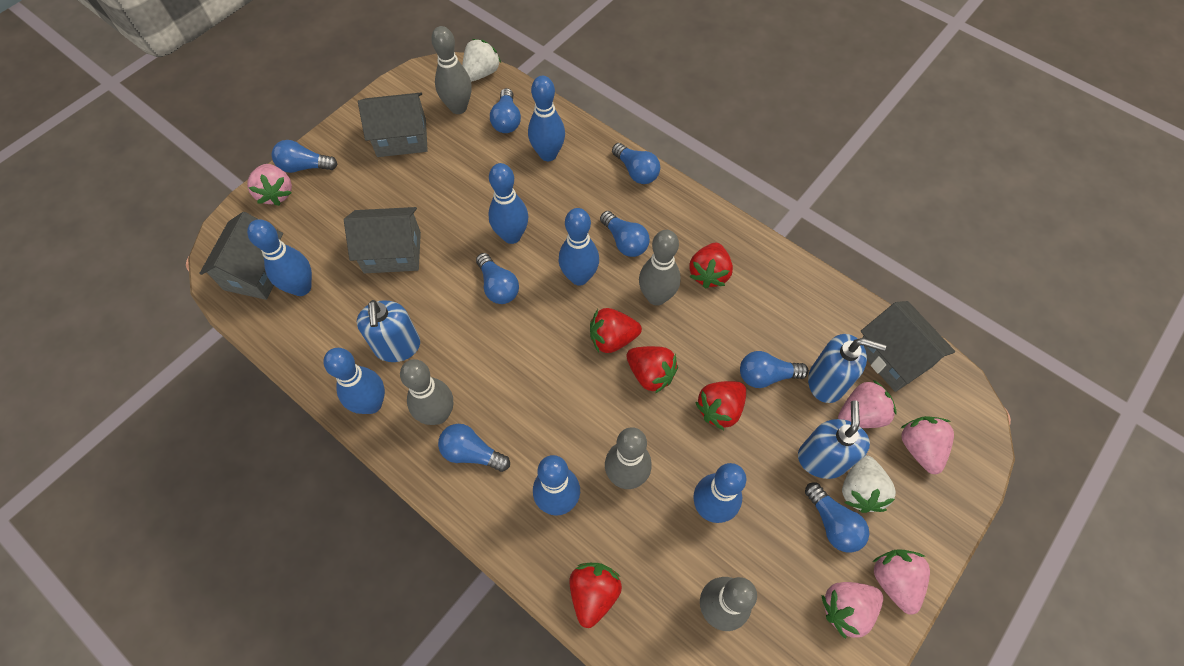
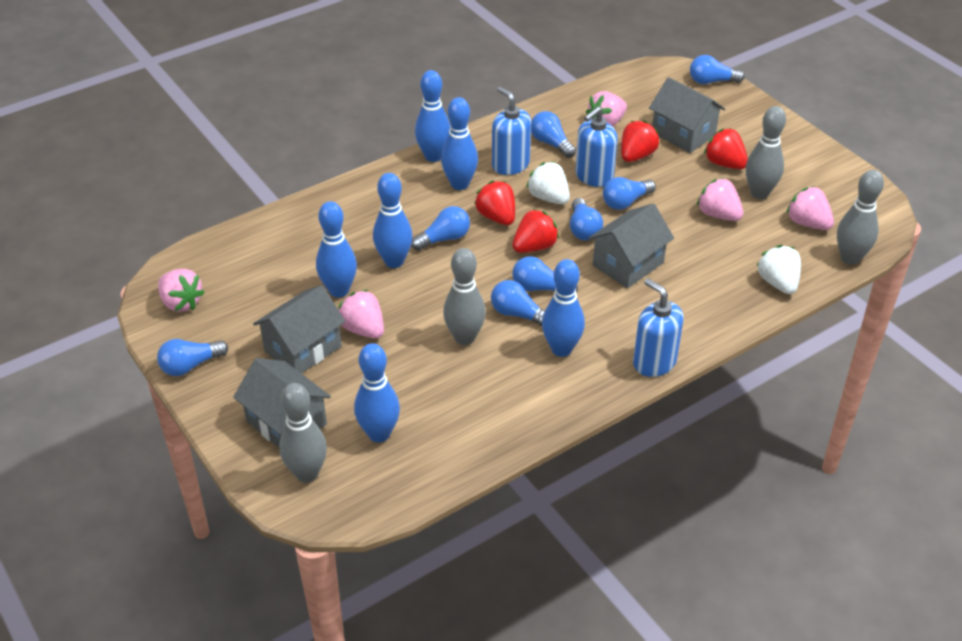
blue bowling pin: 7 -> 6
grey bowling pin: 5 -> 4
red strawberry: 5 -> 4

